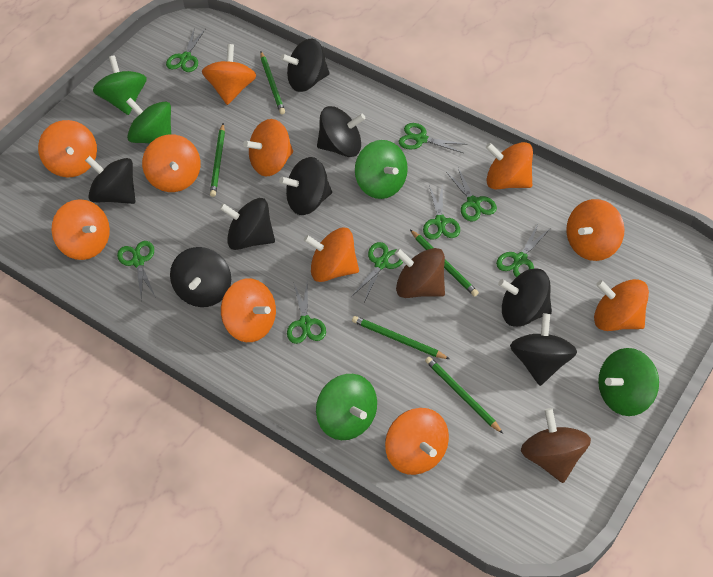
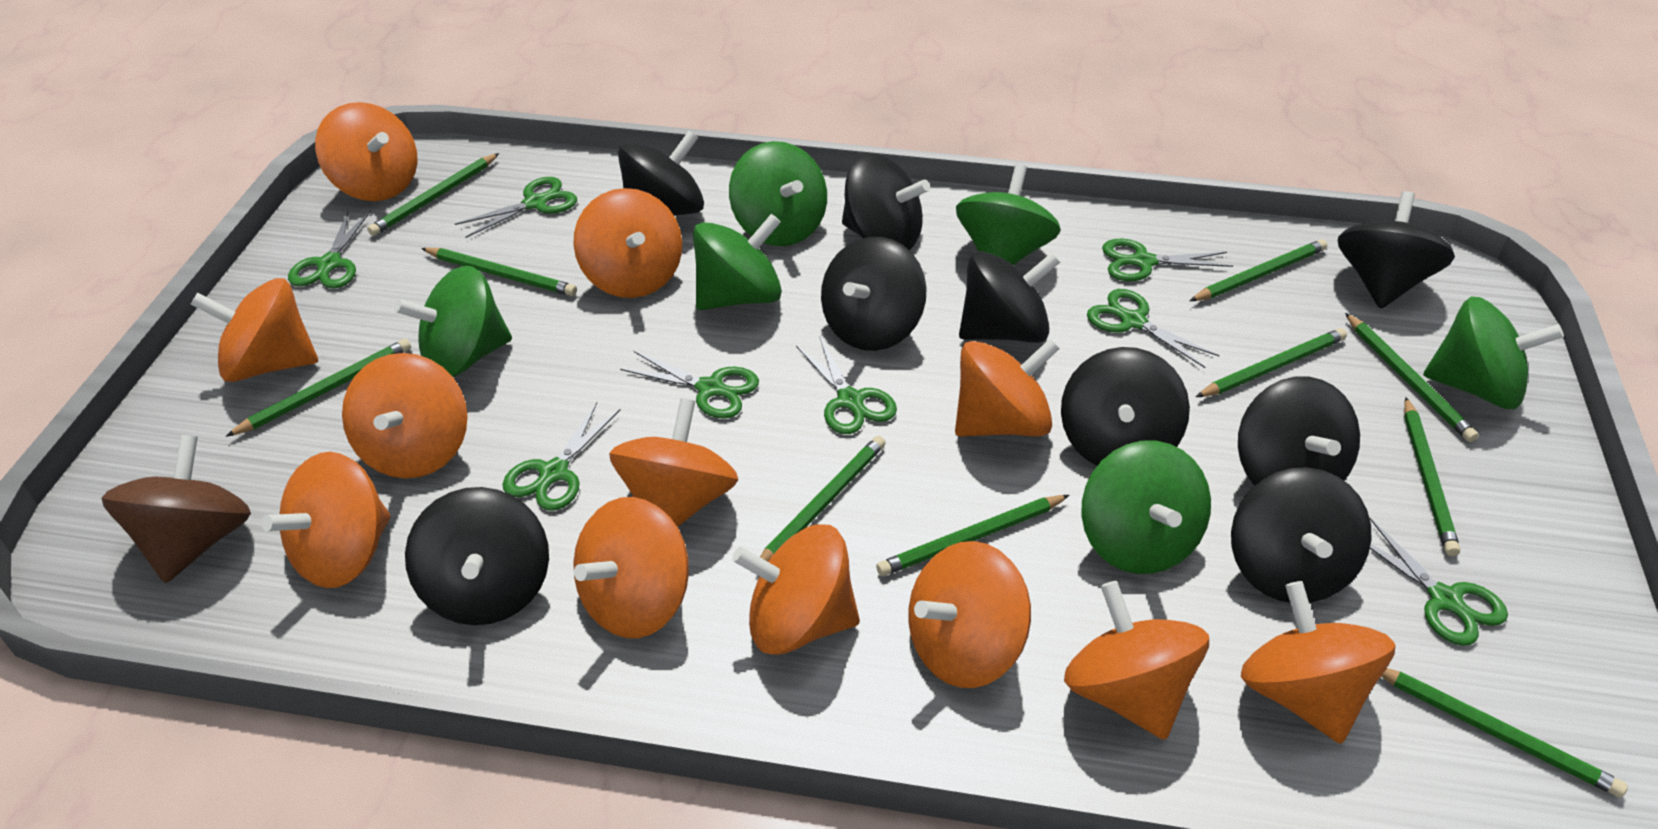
black spinning top: 8 -> 9
brown spinning top: 2 -> 1
green pencil: 5 -> 10
green spinning top: 5 -> 6
orange spinning top: 11 -> 12

